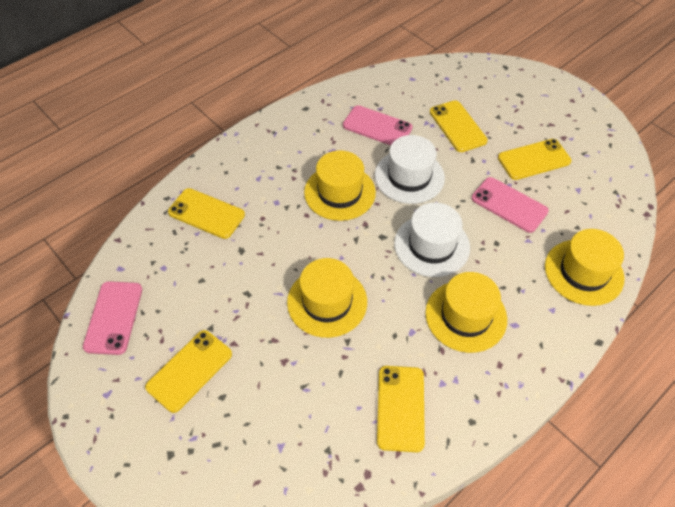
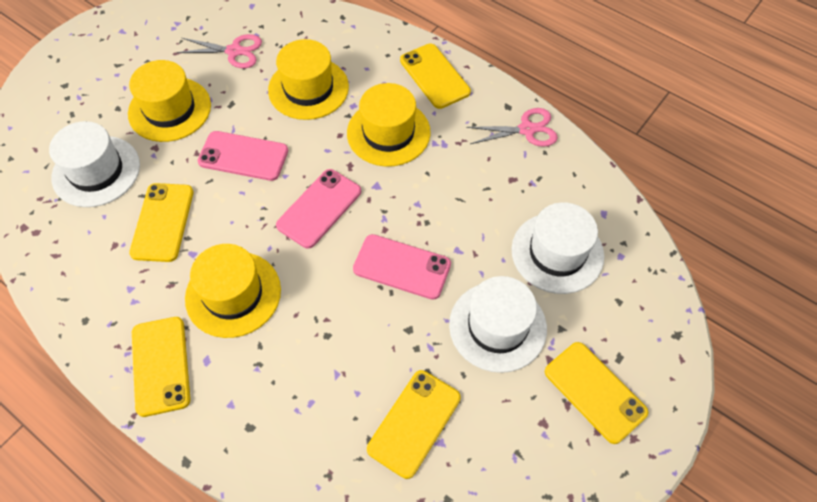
pink scissors: 0 -> 2
white hat: 2 -> 3

